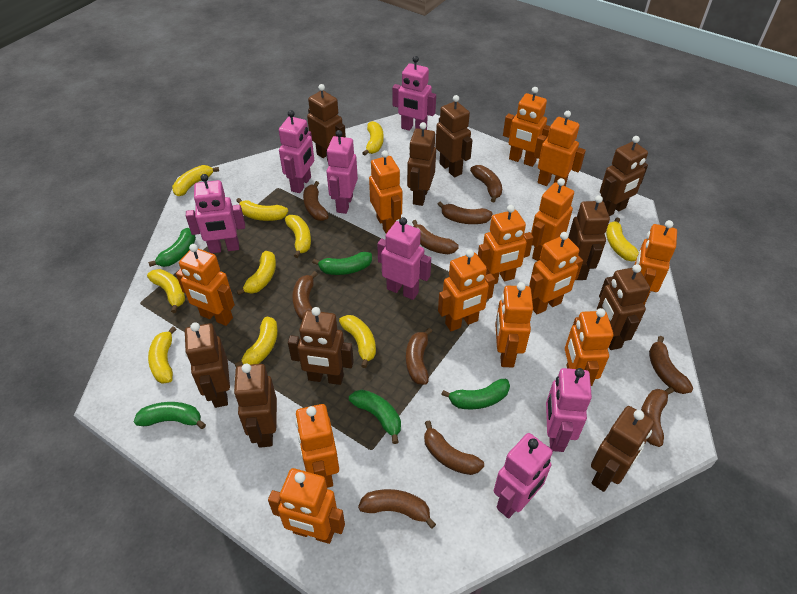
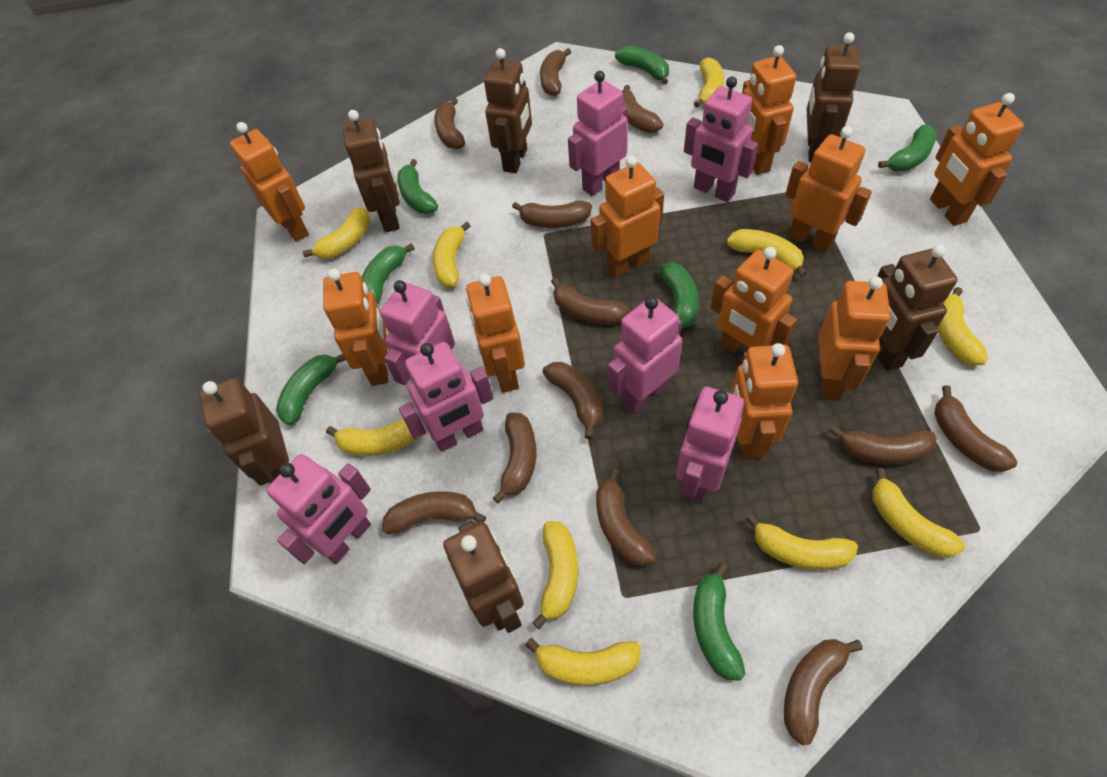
brown banana: 10 -> 12
brown robot: 10 -> 6
green banana: 5 -> 7
orange robot: 13 -> 10

